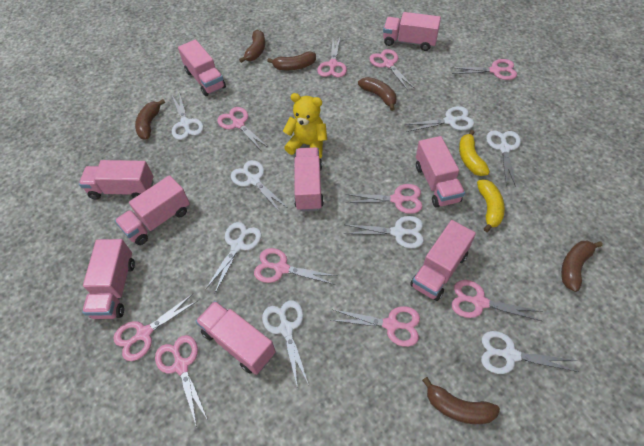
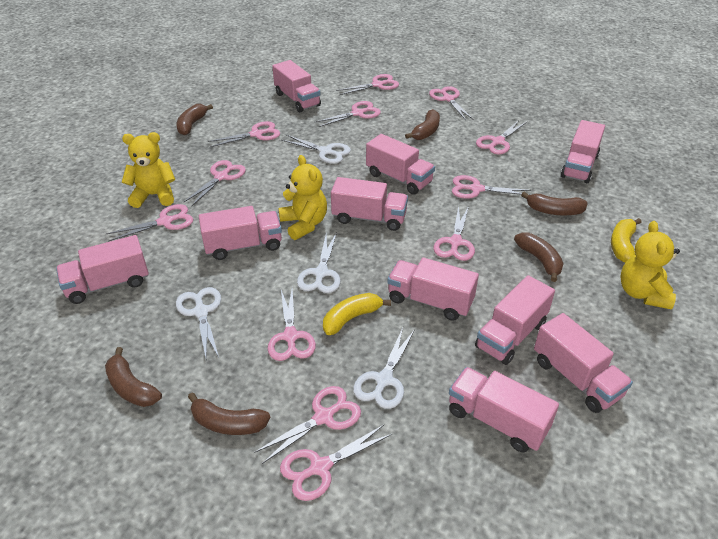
pink scissors: 10 -> 12
pink truck: 9 -> 10
white scissors: 8 -> 4
yellow teddy bear: 1 -> 3

